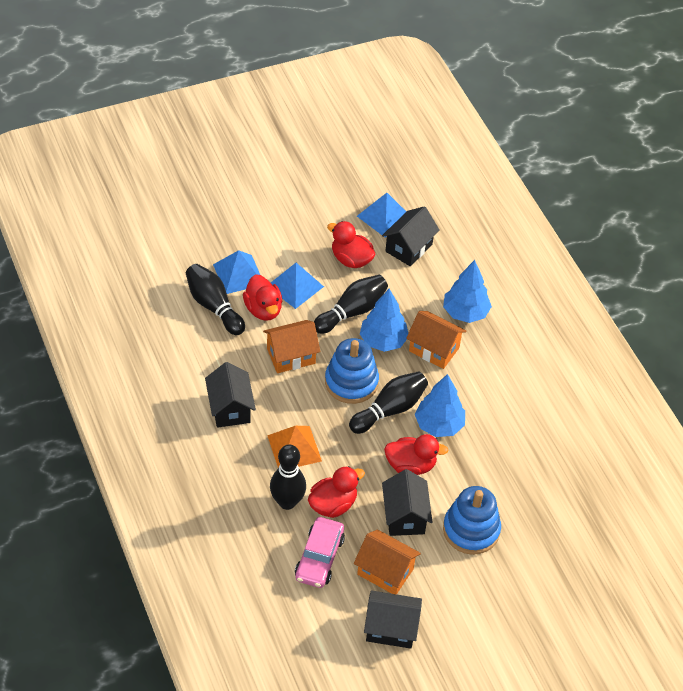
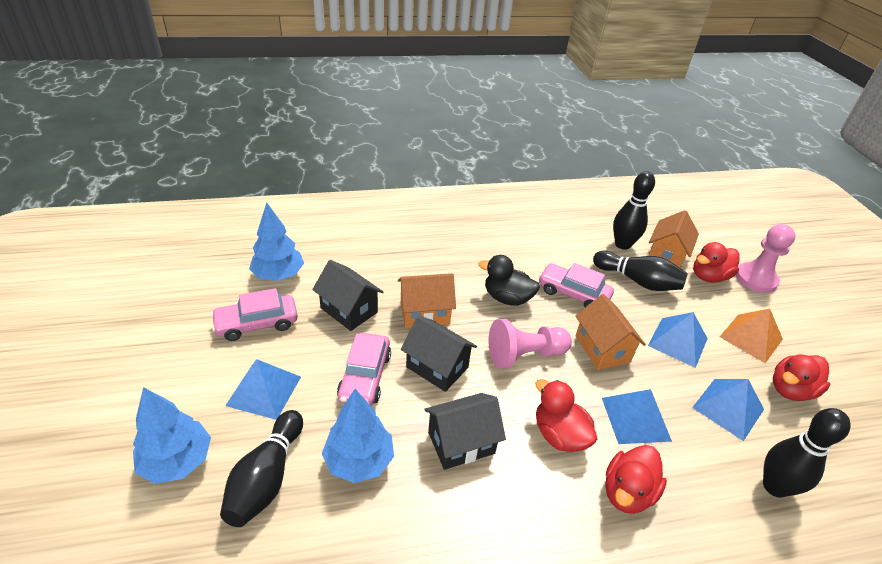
black duck: 0 -> 1
black house: 4 -> 3
blue pyramid: 3 -> 4
blue stacking toy: 2 -> 0
pink car: 1 -> 3
pink pawn: 0 -> 2

